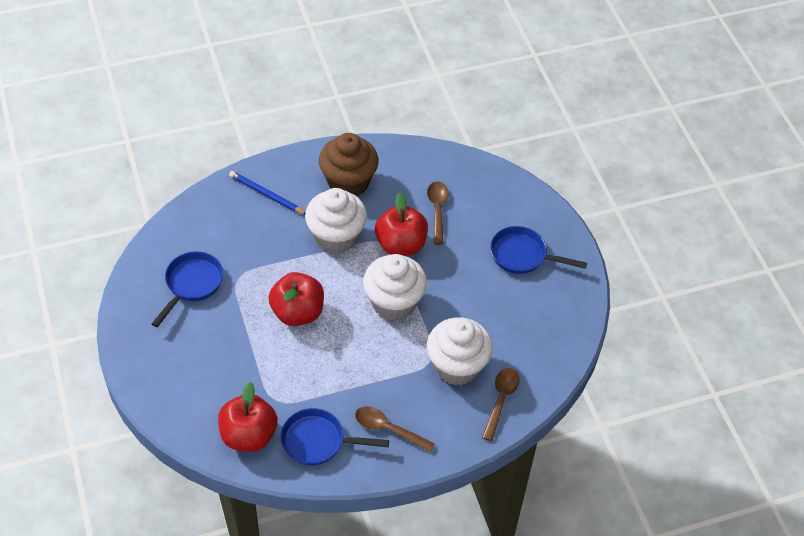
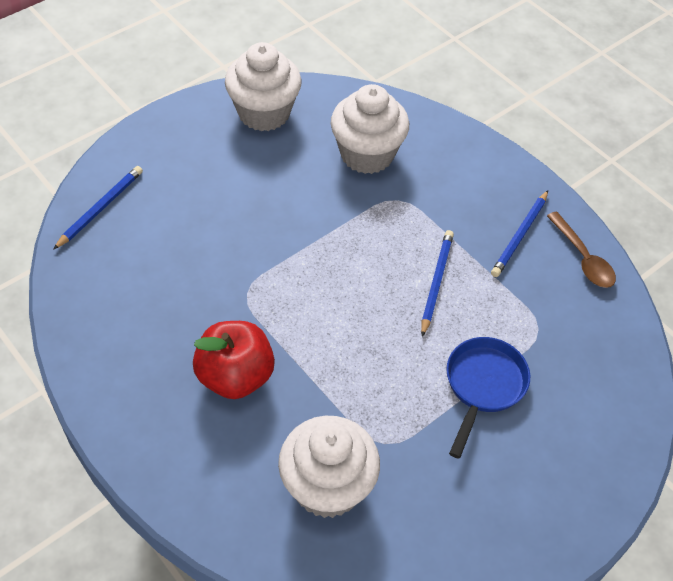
blue pan: 3 -> 1
blue pencil: 1 -> 3
brown cupcake: 1 -> 0
brown spoon: 3 -> 1
red apple: 3 -> 1

